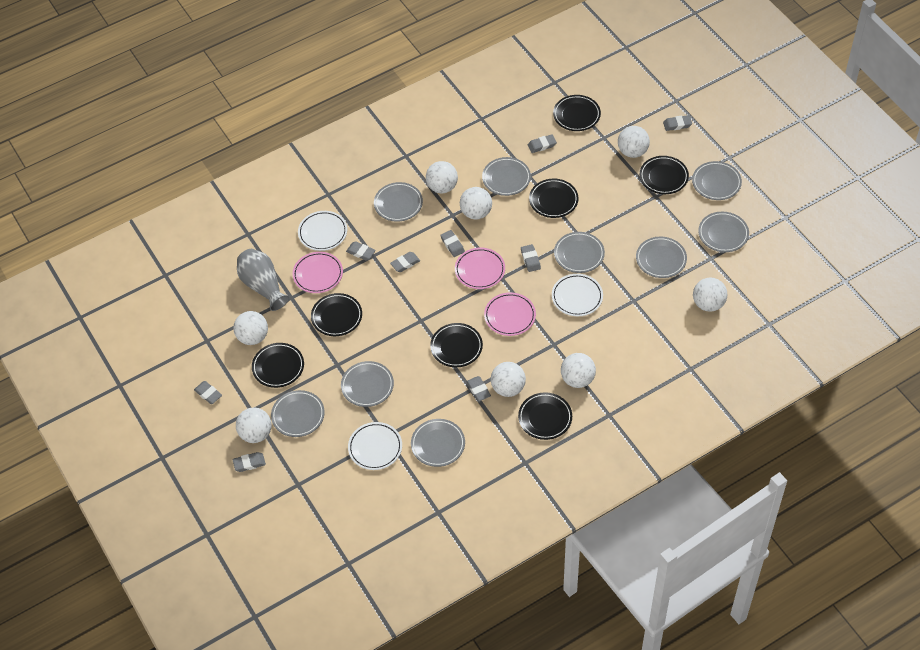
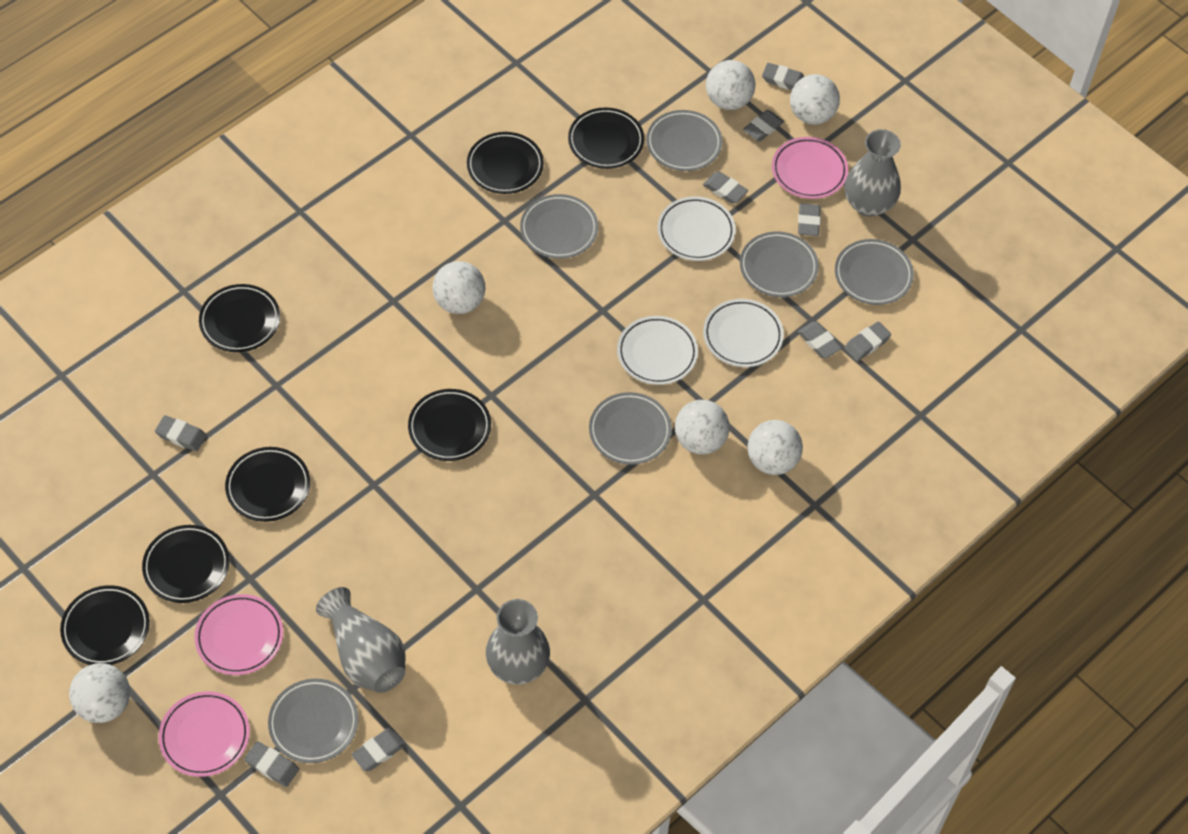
grey plate: 9 -> 6
grey vase: 1 -> 3
white ball: 8 -> 6

